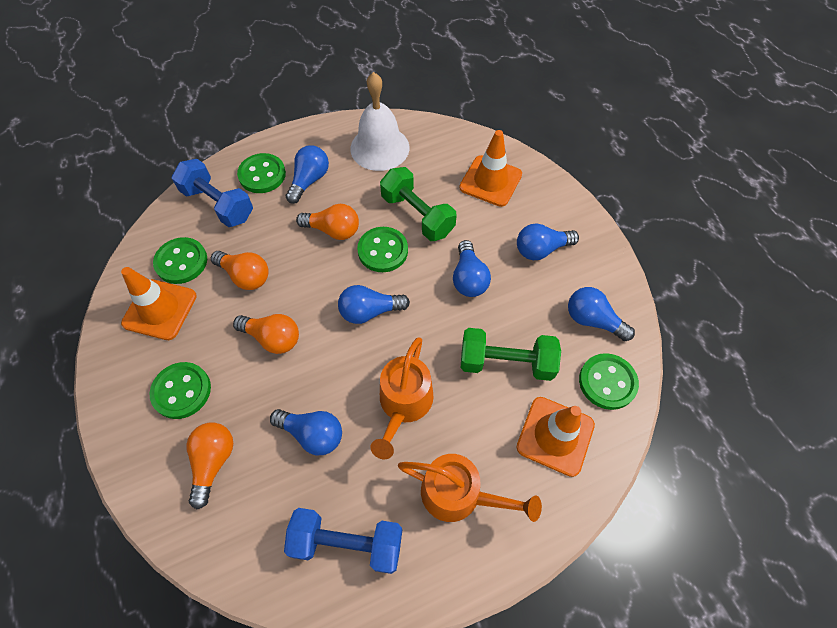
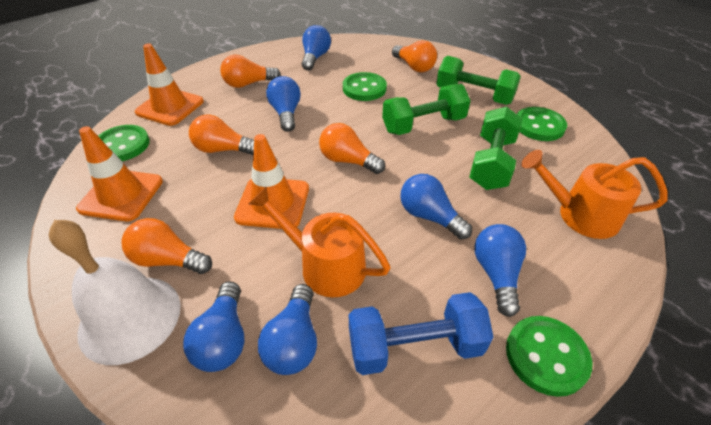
blue dumbbell: 2 -> 1
green button: 5 -> 4
green dumbbell: 2 -> 3
orange light bulb: 4 -> 5

